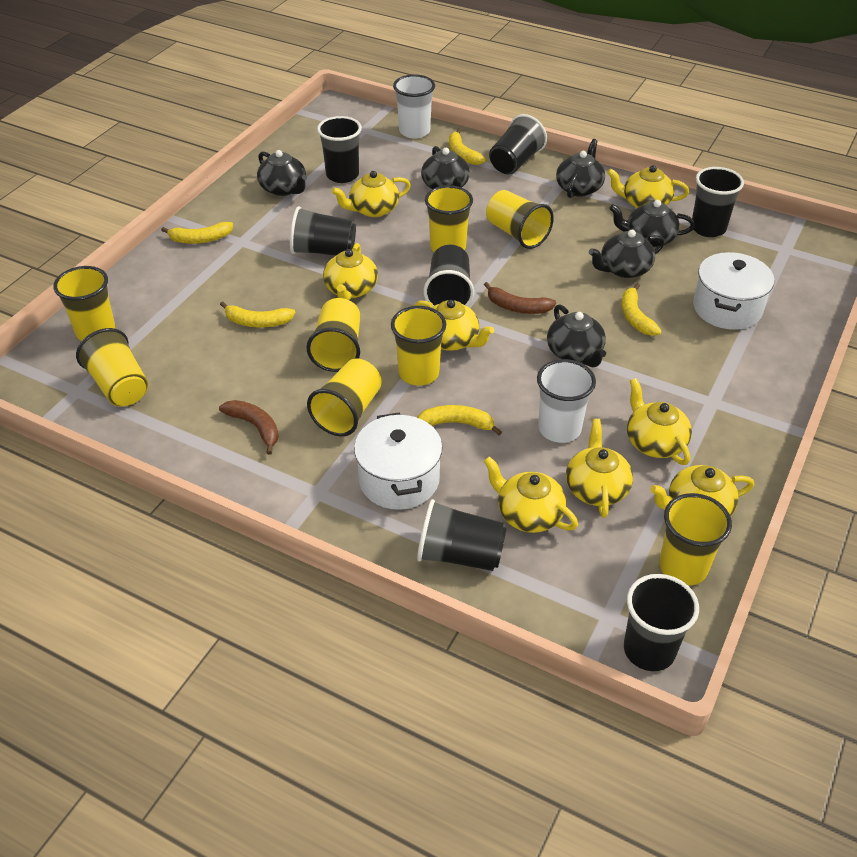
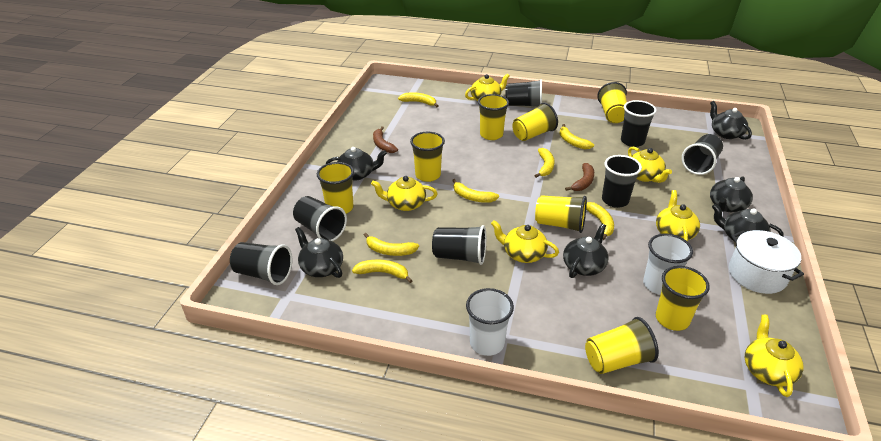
white pot: 2 -> 1
yellow banana: 5 -> 7
yellow teapot: 8 -> 6

